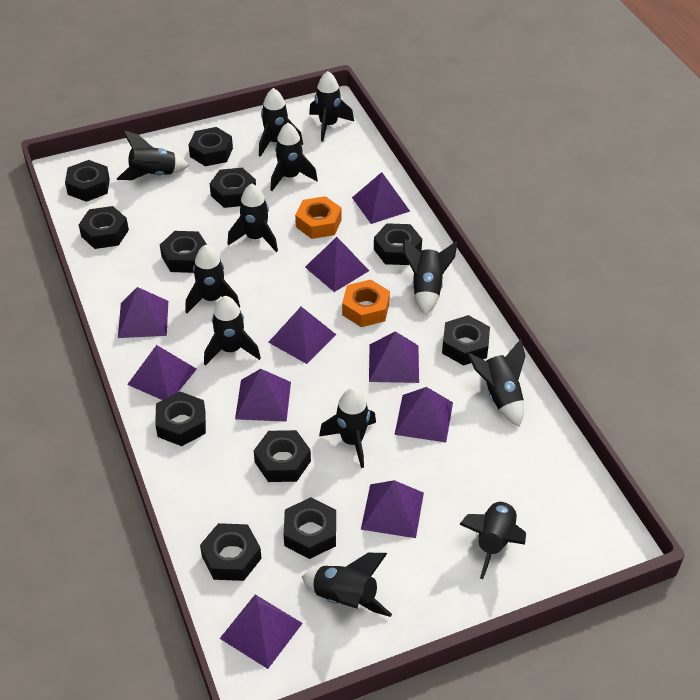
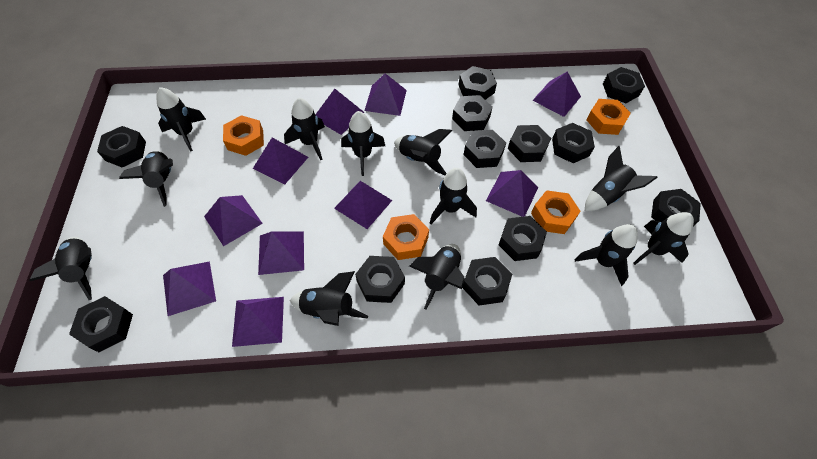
black nut: 11 -> 12
orange nut: 2 -> 4

